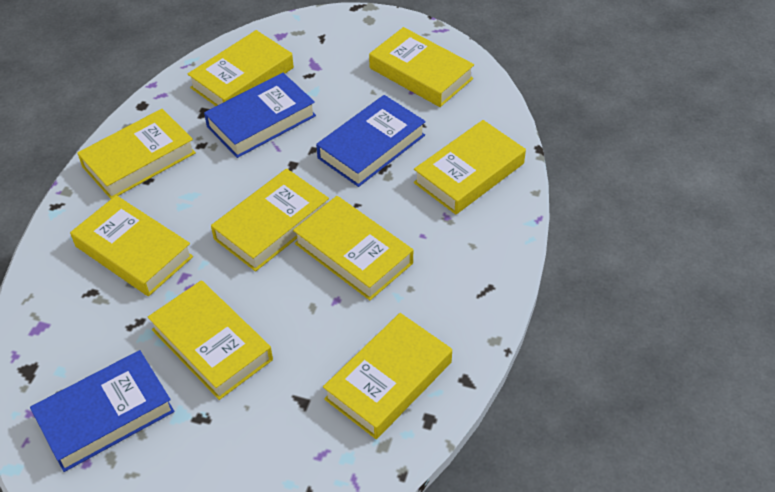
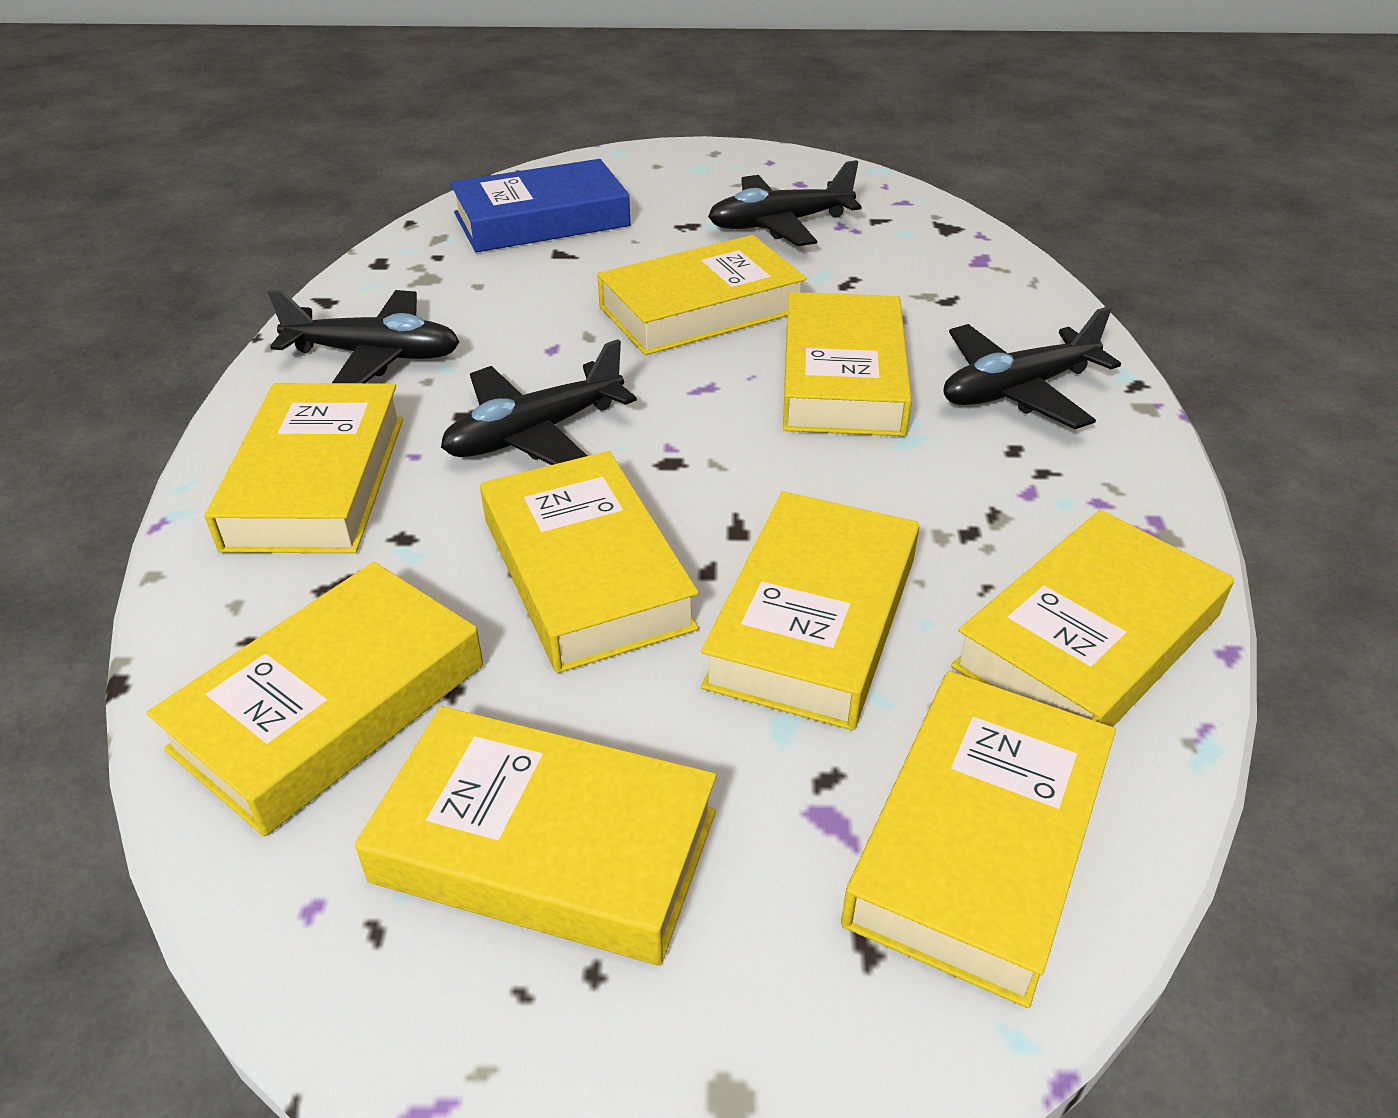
black plane: 0 -> 4
blue book: 3 -> 1

